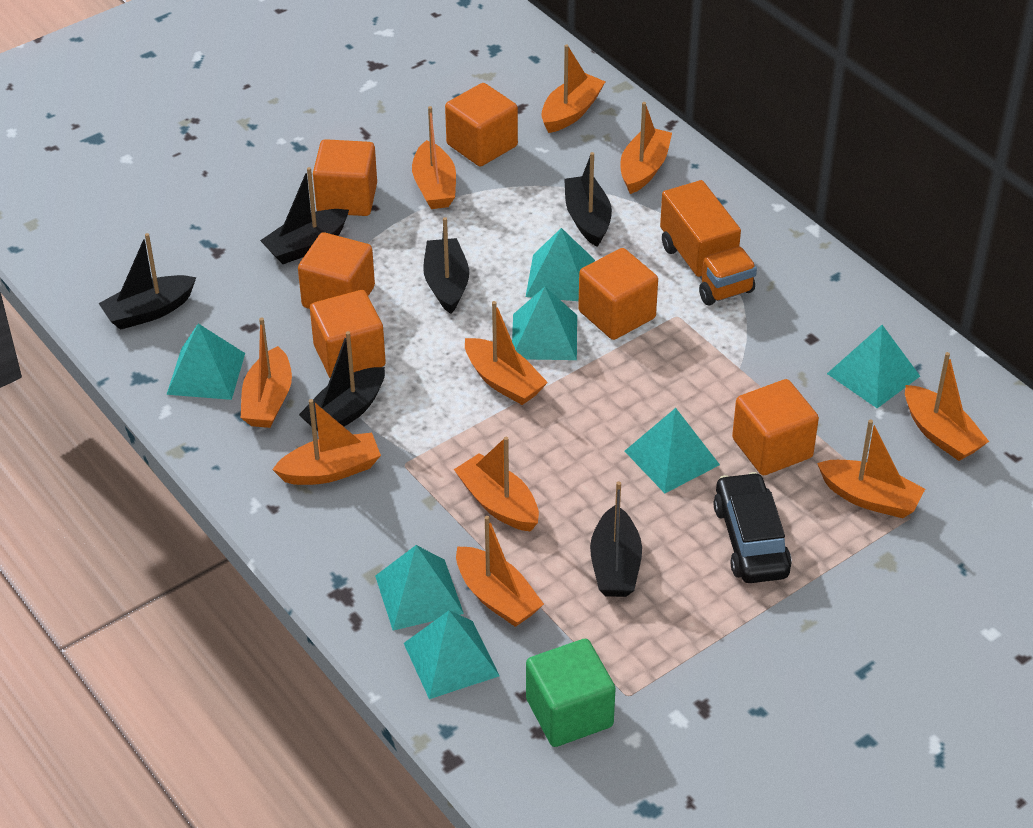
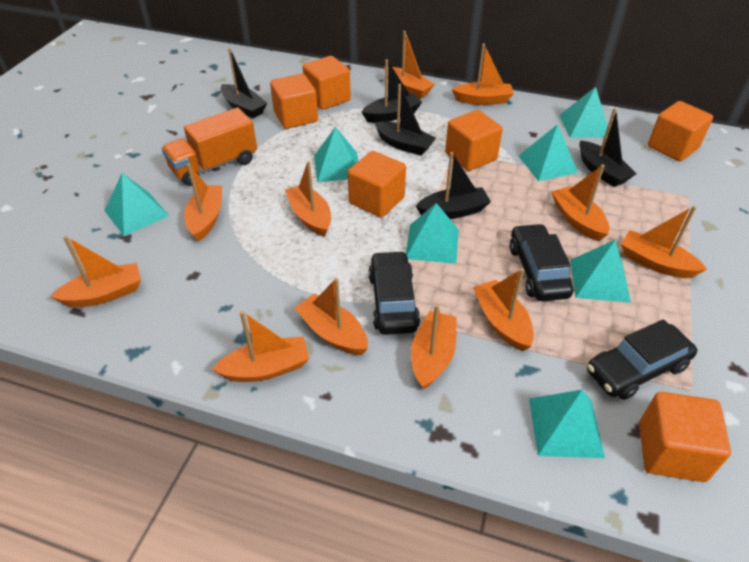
black boat: 6 -> 5
black car: 1 -> 3
green cube: 1 -> 0
orange boat: 10 -> 11

